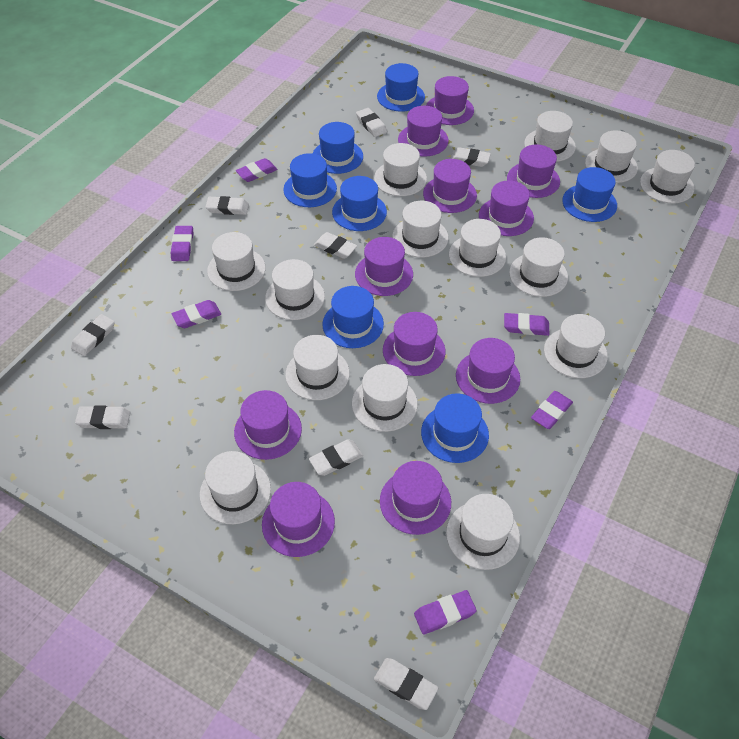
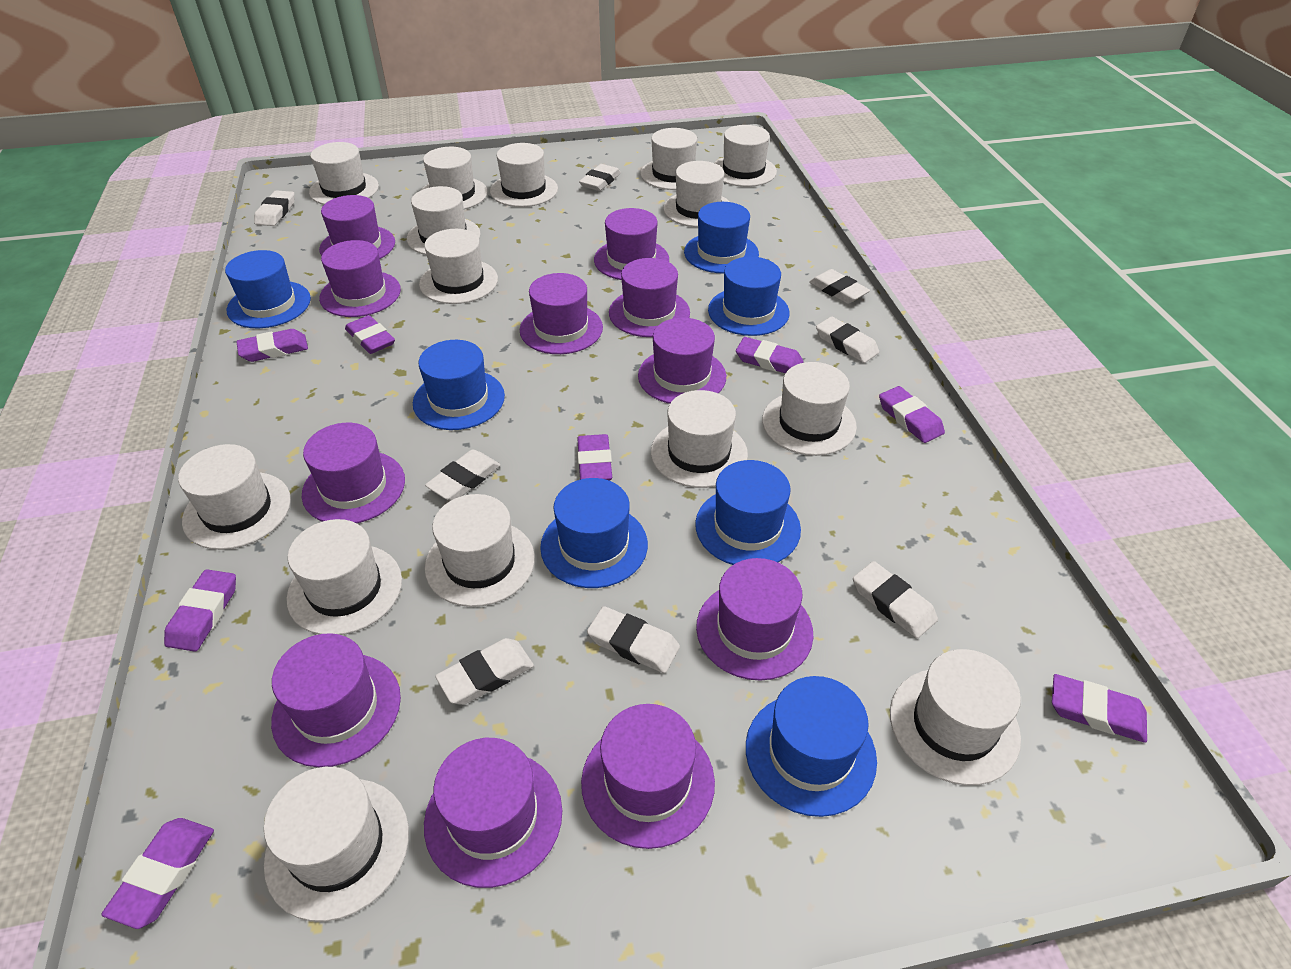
purple eraser: 6 -> 8
white hat: 14 -> 15

